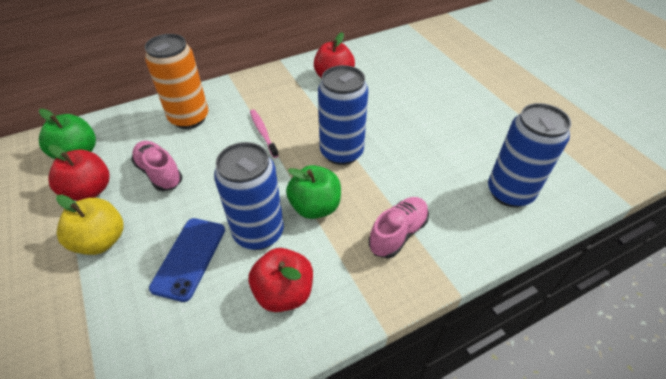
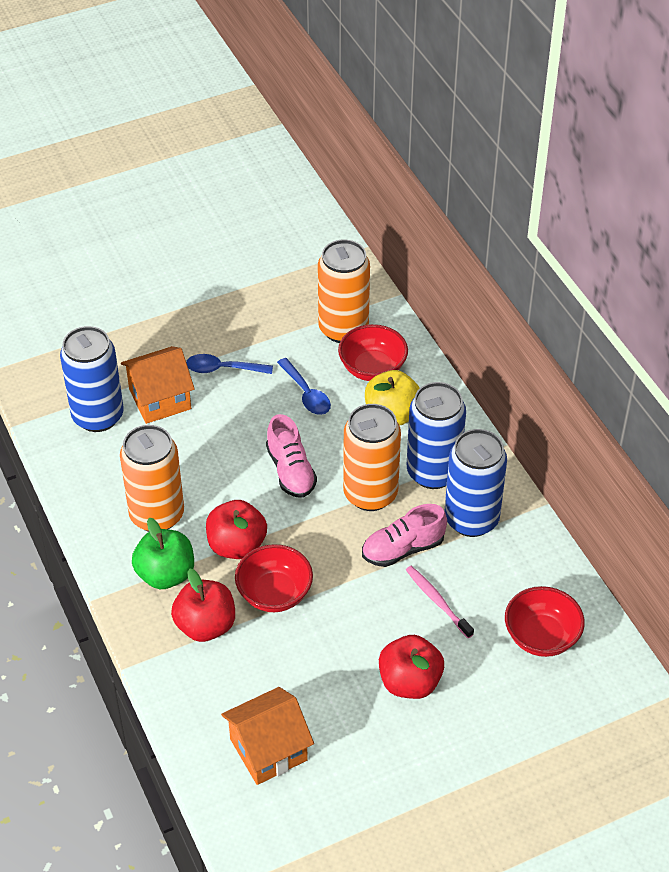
blue phone: 1 -> 0
blue spoon: 0 -> 2
green apple: 2 -> 1
orange can: 1 -> 3
orange house: 0 -> 2
red bowl: 0 -> 3

